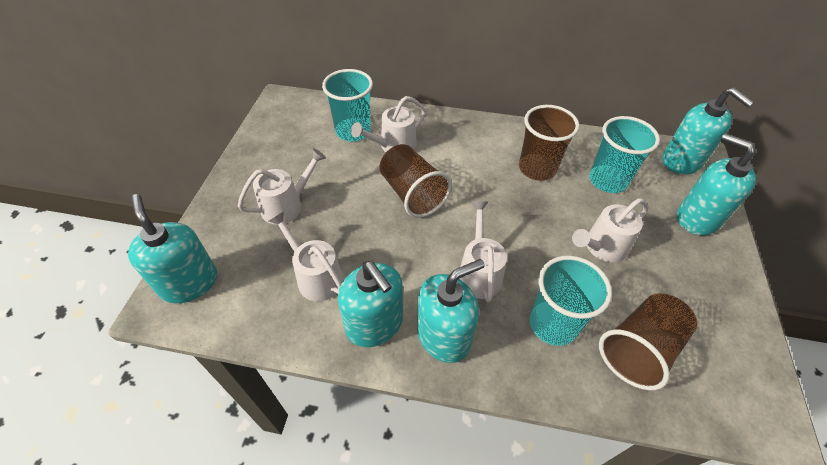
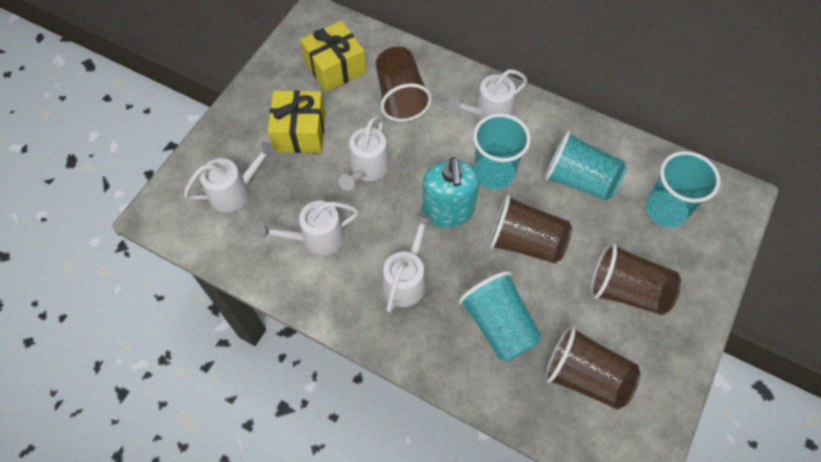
brown cup: 3 -> 4
turquoise cup: 3 -> 4
turquoise soap dispenser: 5 -> 1
yellow gift: 0 -> 2

